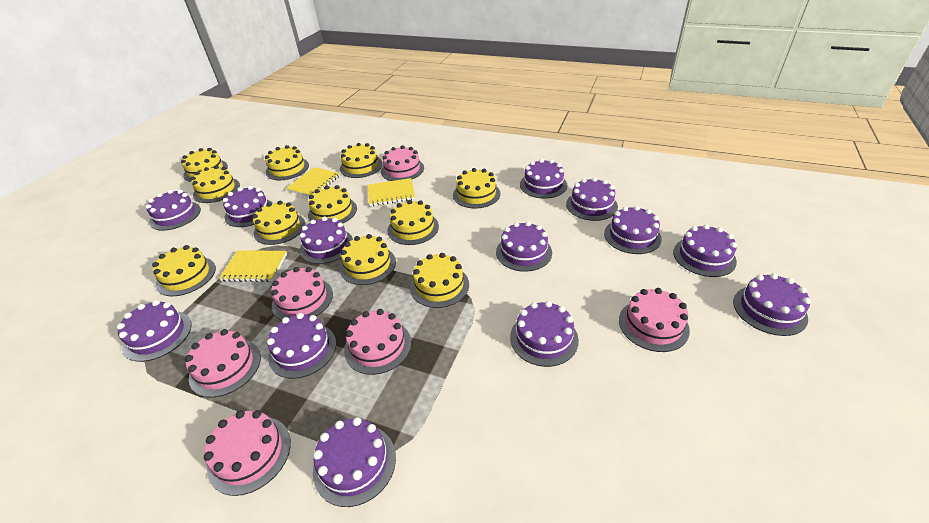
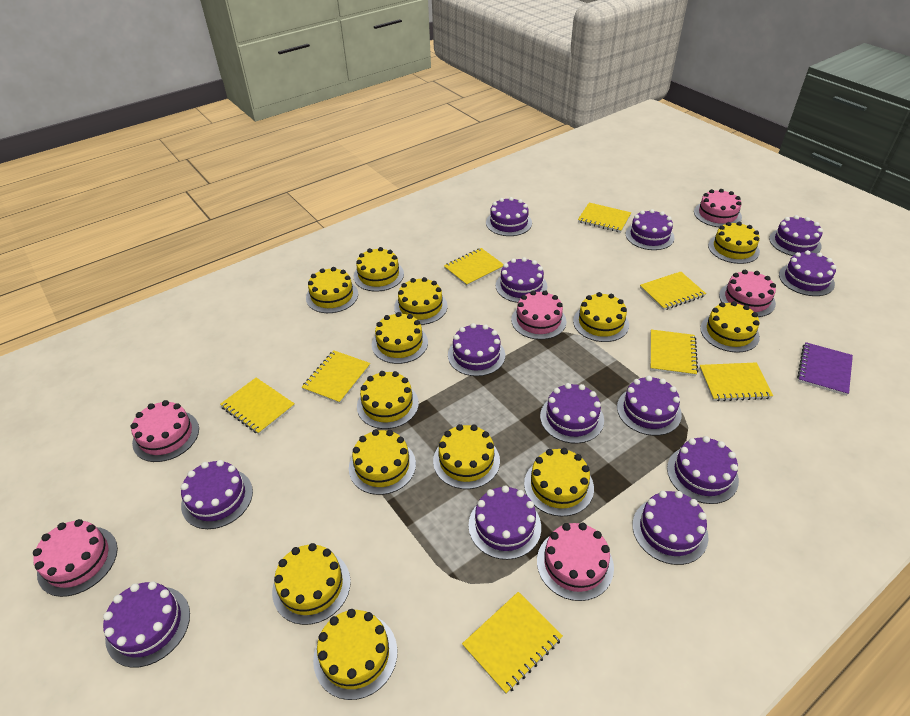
purple notebook: 0 -> 1
yellow cake: 11 -> 13
yellow notebook: 3 -> 8

